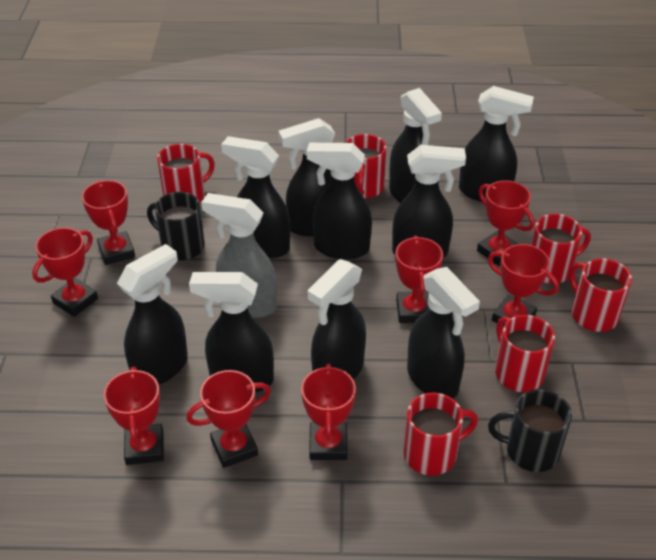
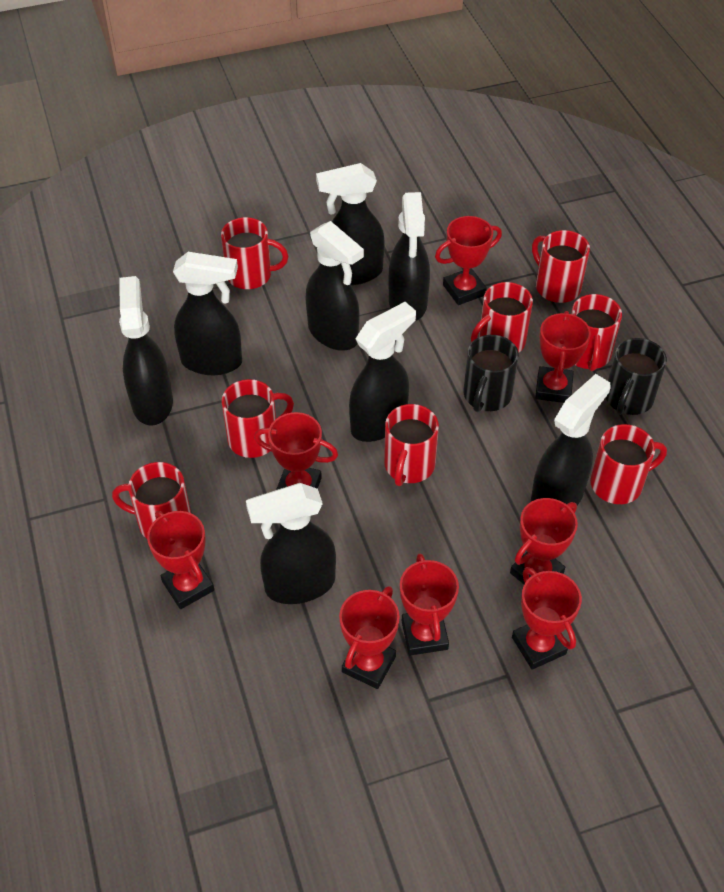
black spray bottle: 10 -> 8
grey spray bottle: 1 -> 0
red mug: 6 -> 8

